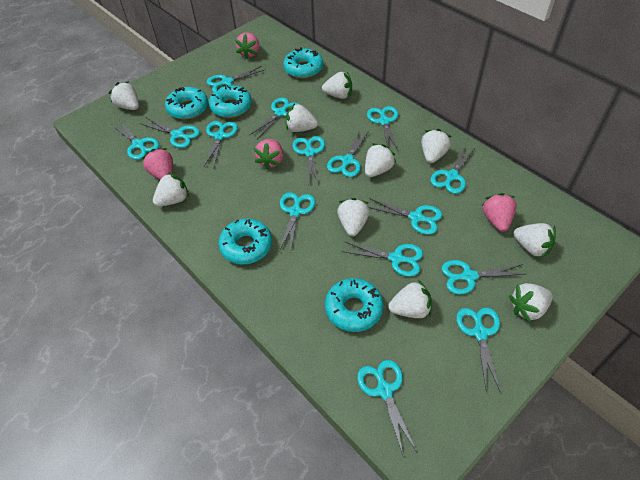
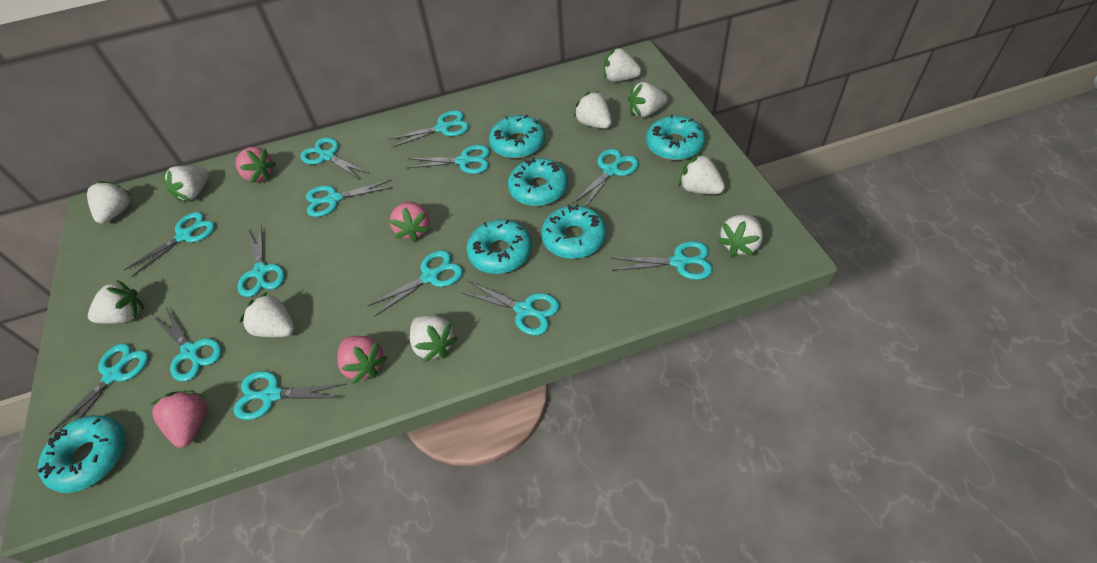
turquoise donut: 5 -> 6
turquoise scissors: 15 -> 13

